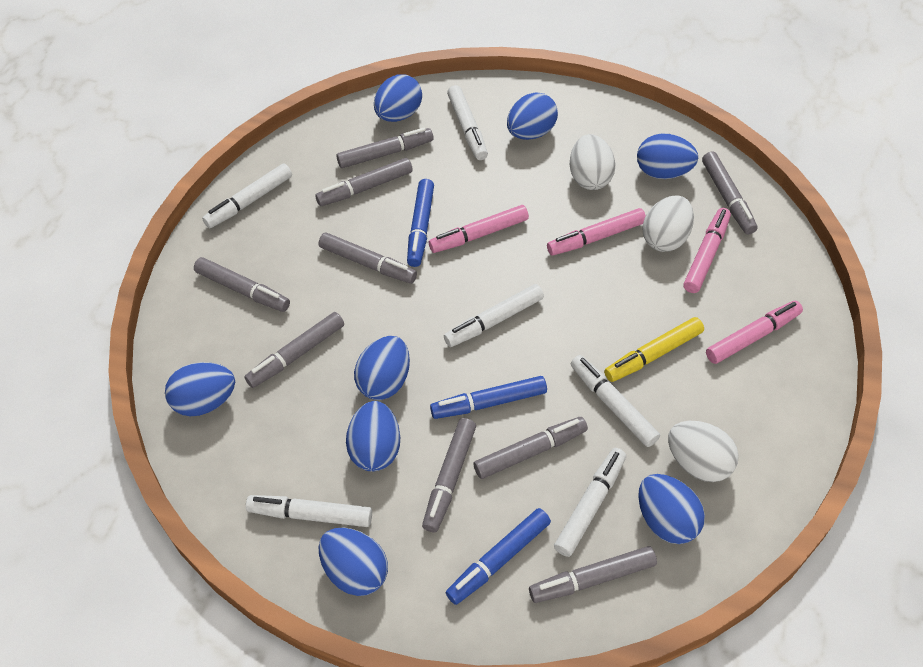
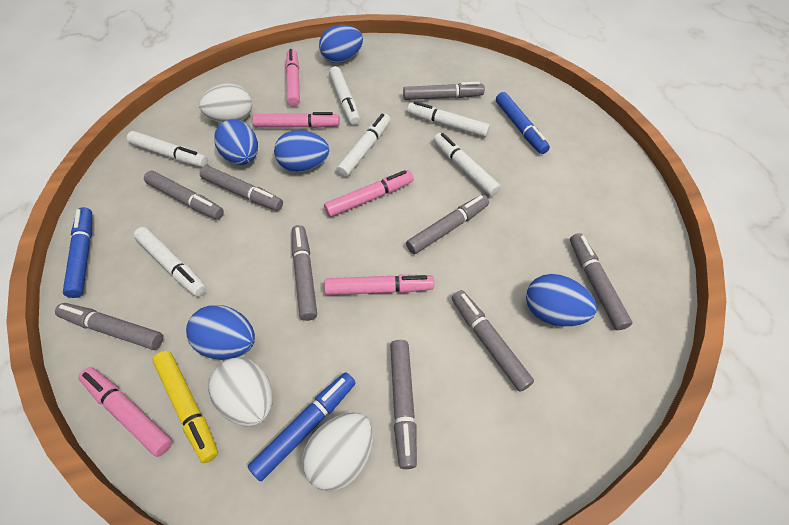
blue egg: 8 -> 5
pink marker: 4 -> 5

